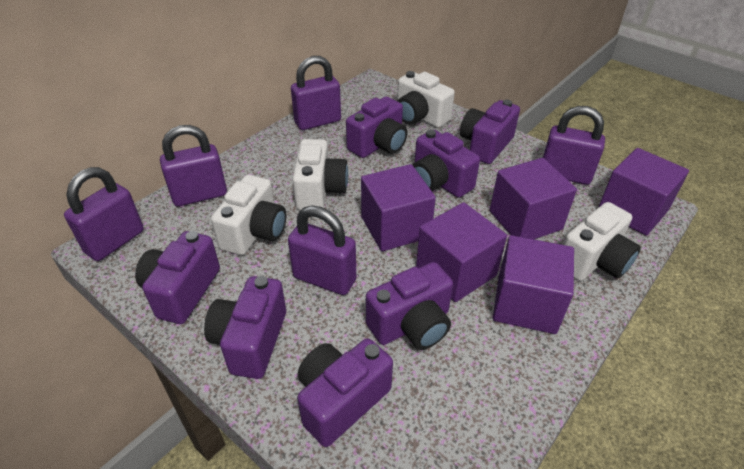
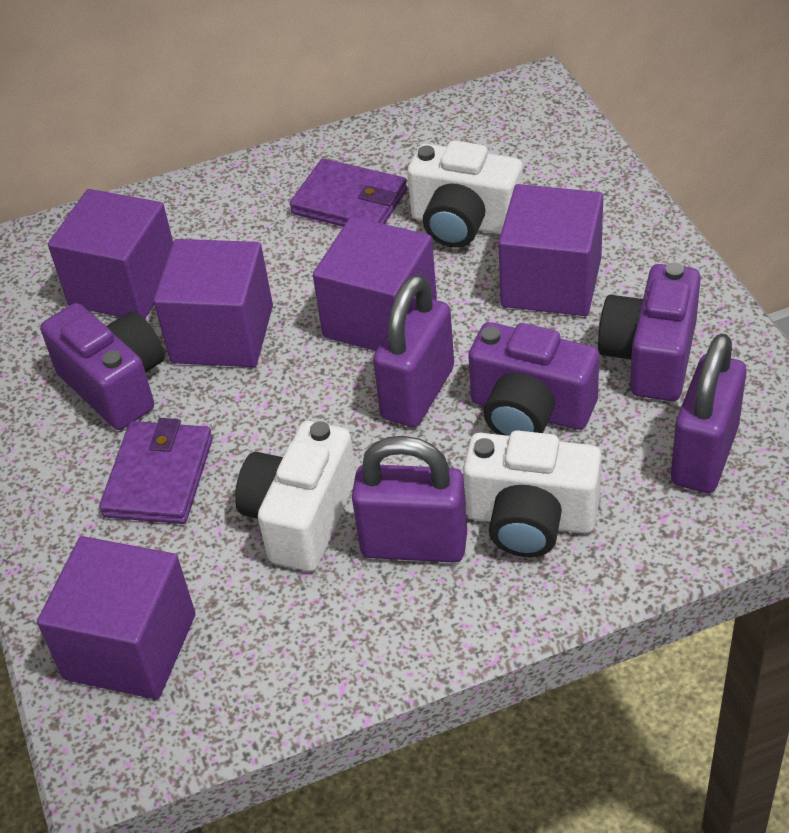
purple camera: 7 -> 3
purple padlock: 5 -> 3
purple wallet: 0 -> 2
white camera: 4 -> 3

